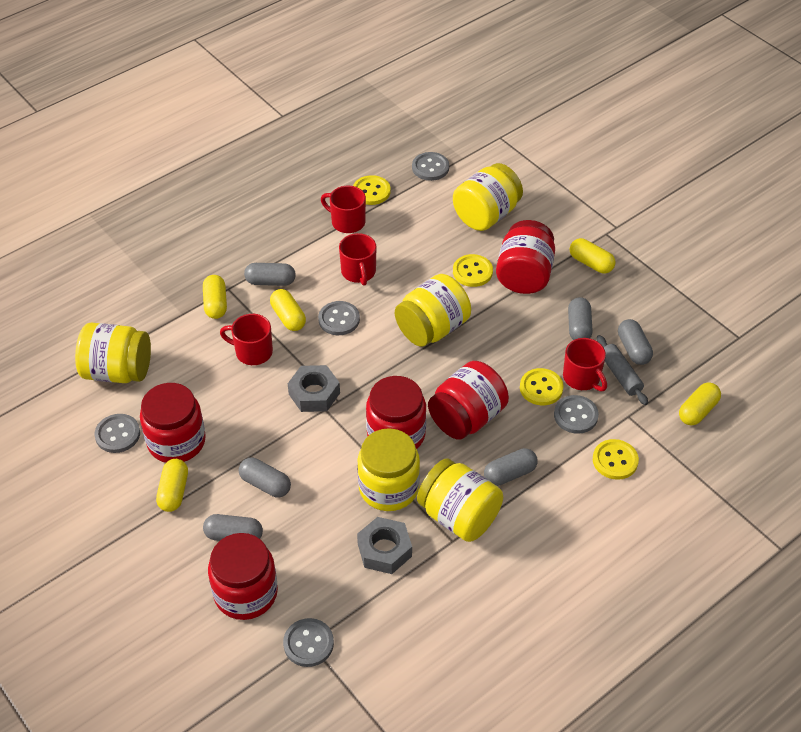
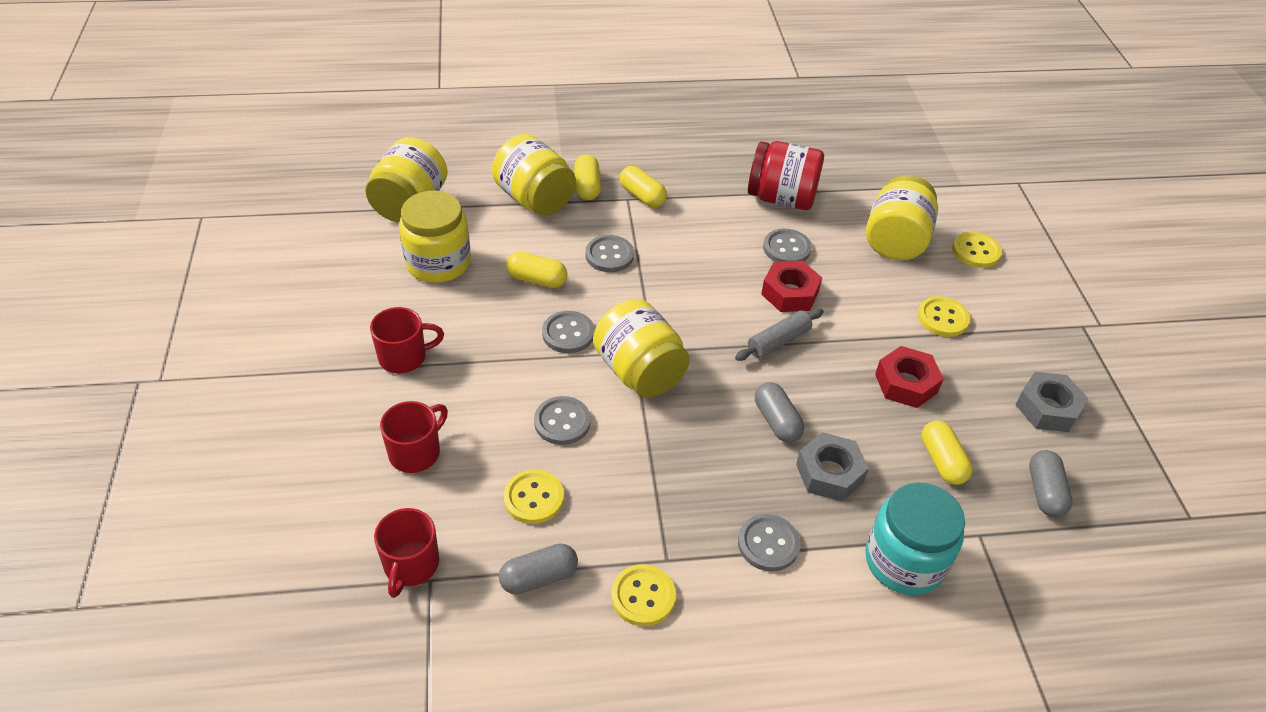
grey capsule: 6 -> 3
red jar: 5 -> 1
red mug: 4 -> 3
red nut: 0 -> 2
turquoise jar: 0 -> 1
yellow capsule: 5 -> 4

